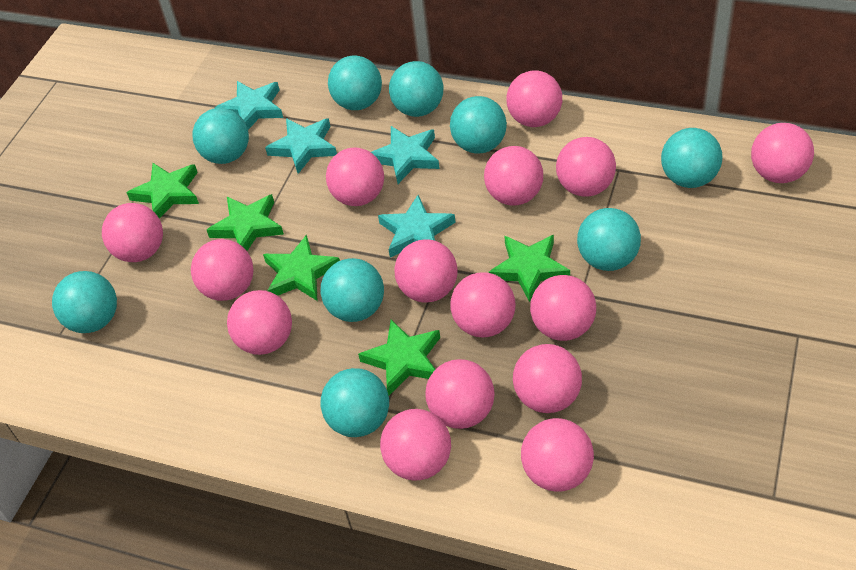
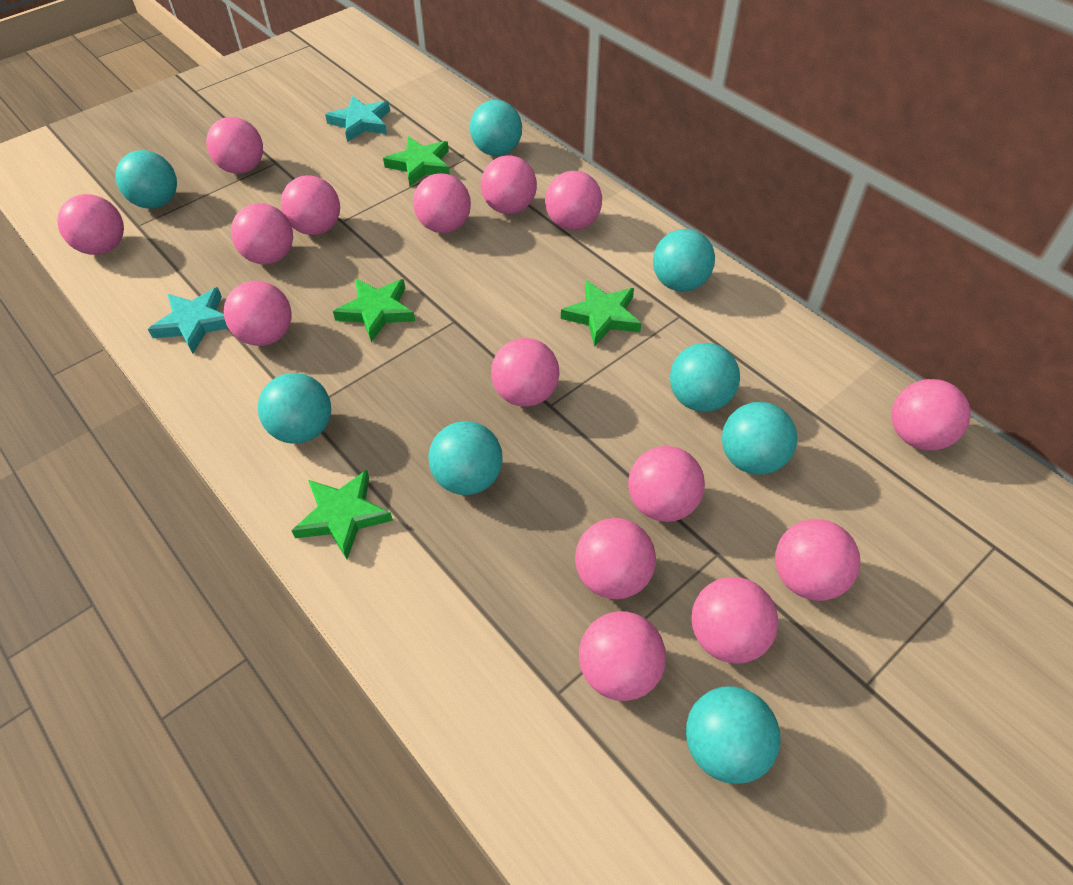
green star: 5 -> 4
turquoise ball: 9 -> 8
turquoise star: 4 -> 2

